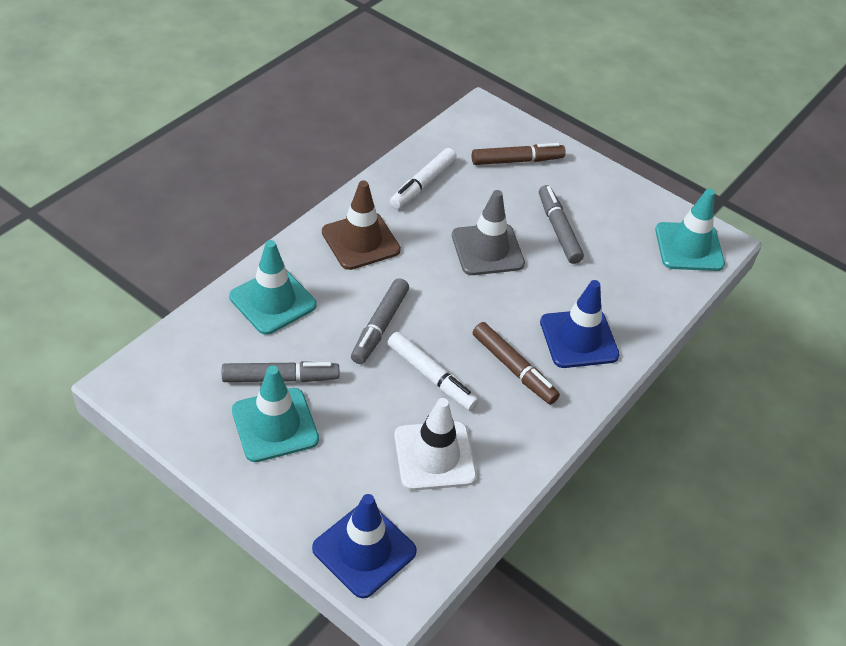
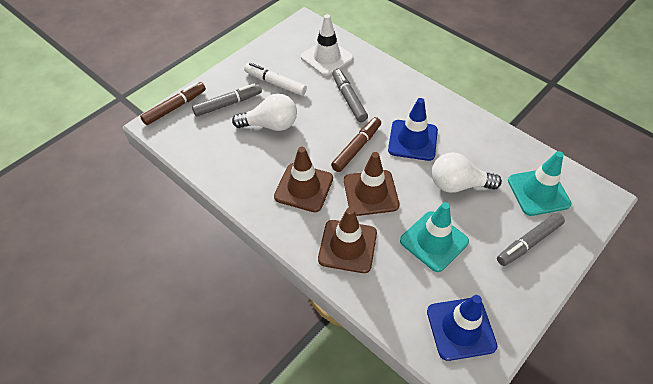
brown traffic cone: 1 -> 3
grey traffic cone: 1 -> 0
turquoise traffic cone: 3 -> 2
white light bulb: 0 -> 2
white marker: 2 -> 1

